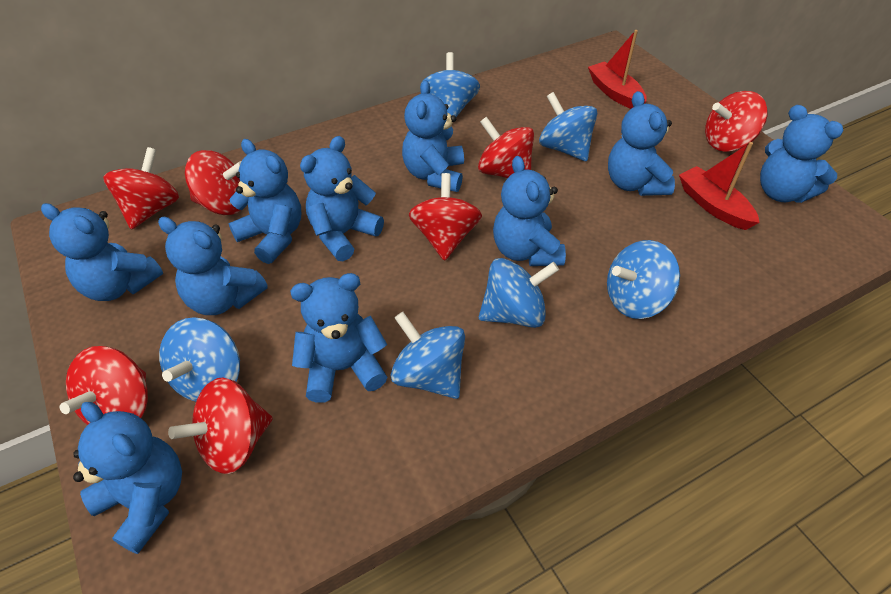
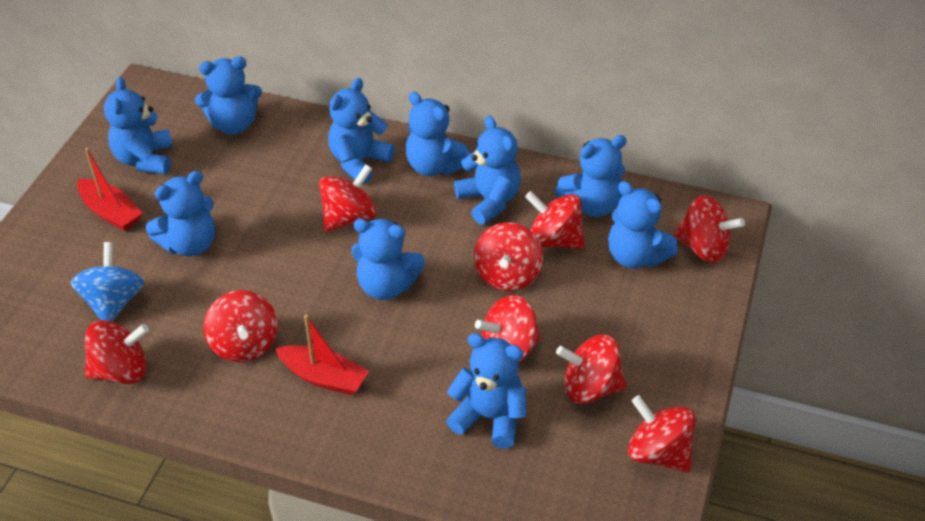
blue spinning top: 6 -> 1
red spinning top: 7 -> 9

